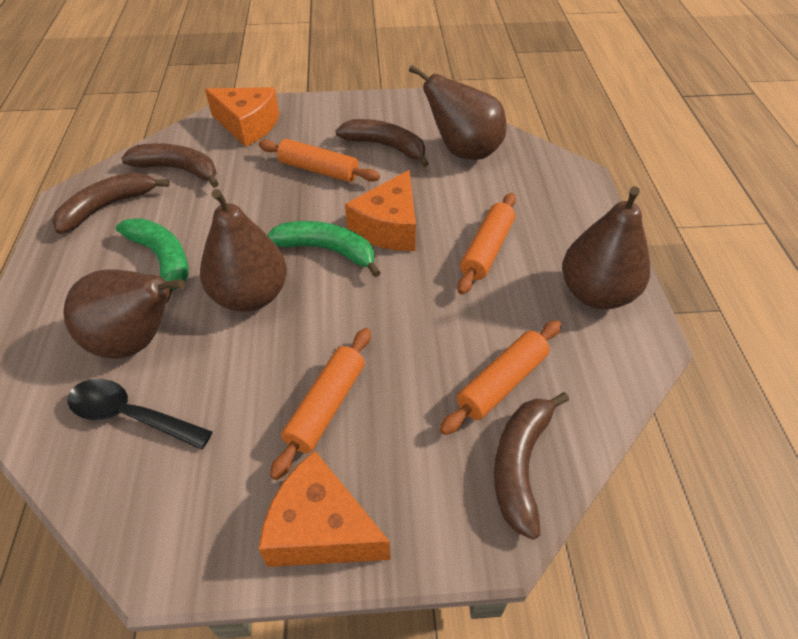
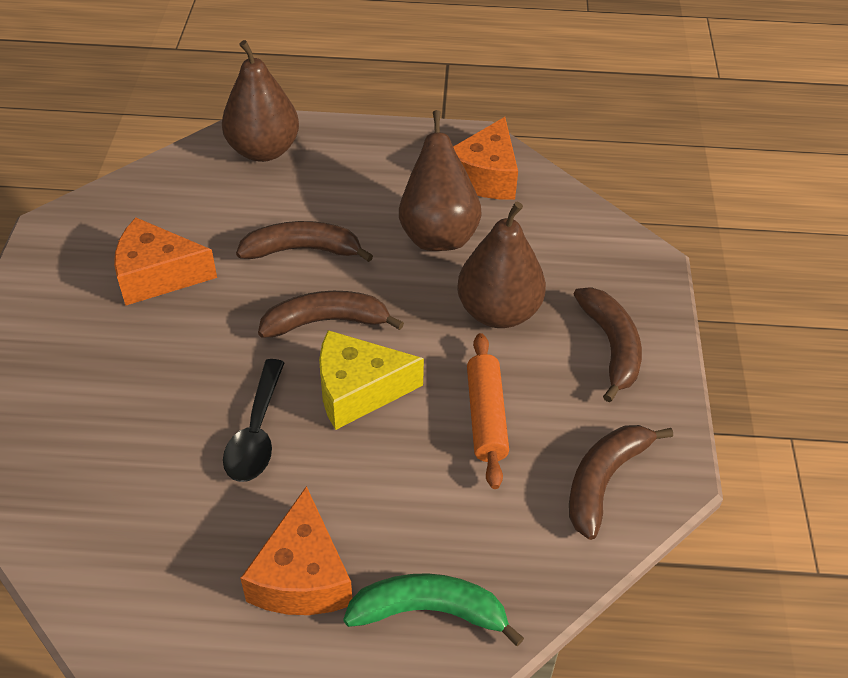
brown pear: 4 -> 3
green banana: 2 -> 1
orange rolling pin: 4 -> 1
yellow cheese: 0 -> 1

